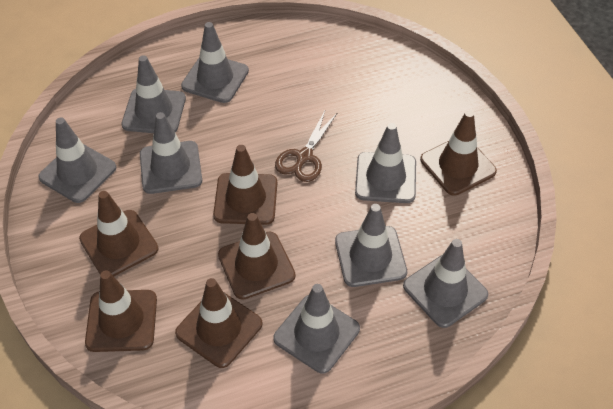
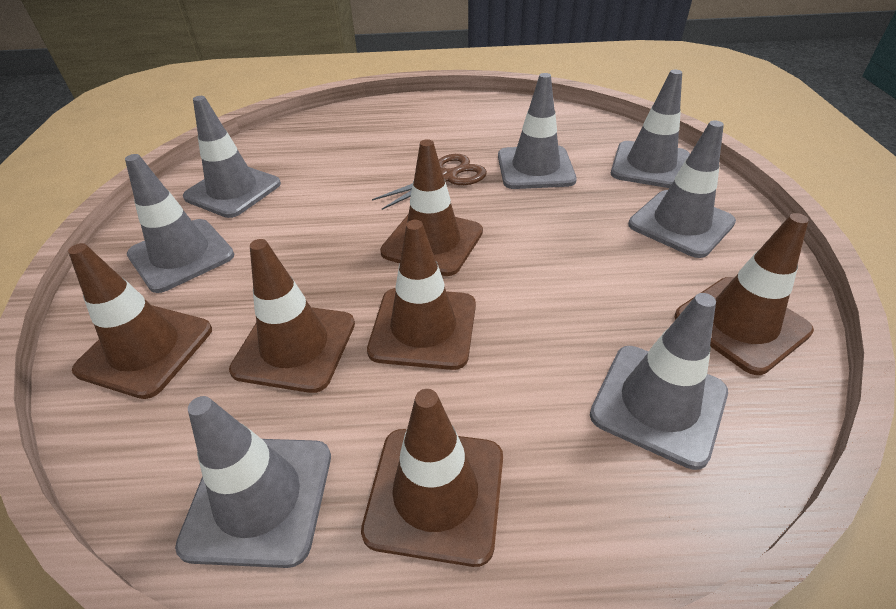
grey traffic cone: 8 -> 7

